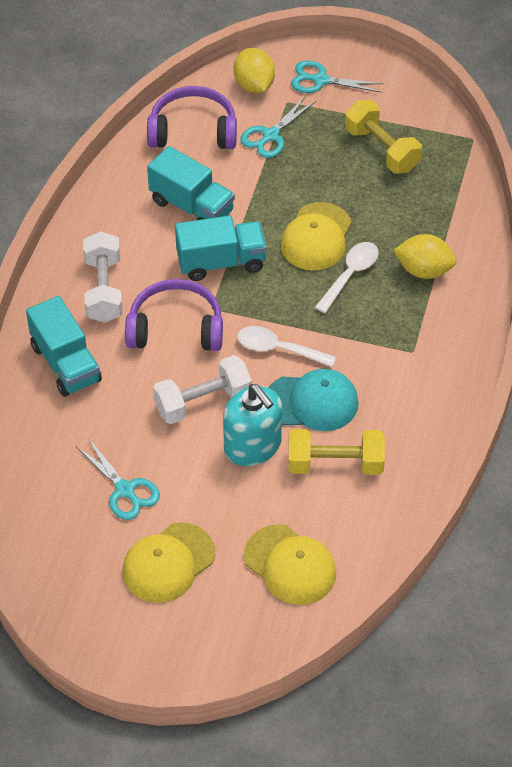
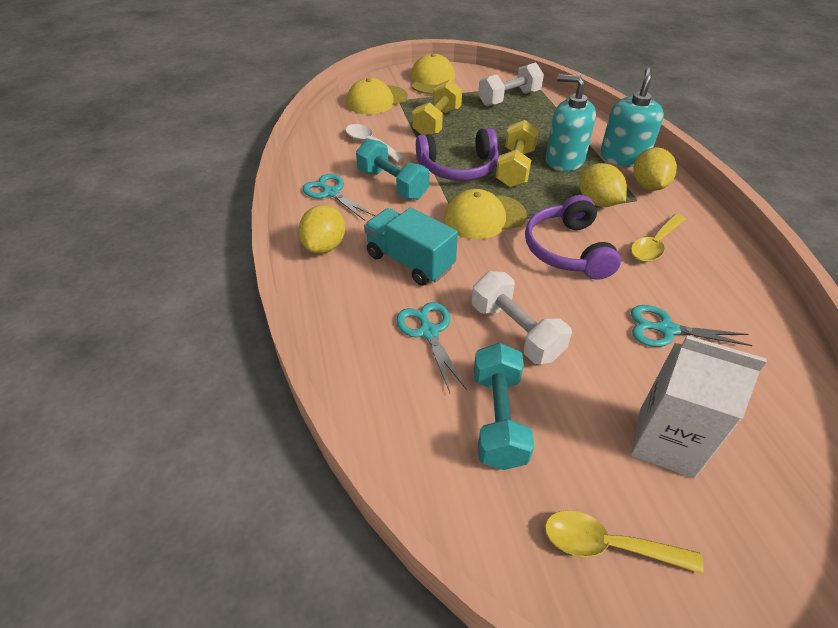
turquoise cap: 1 -> 0
turquoise dumbbell: 0 -> 2
turquoise soap dispenser: 1 -> 2
turquoise truck: 3 -> 1
white carton: 0 -> 1
white spoon: 2 -> 1
yellow lemon: 2 -> 3
yellow spoon: 0 -> 2

